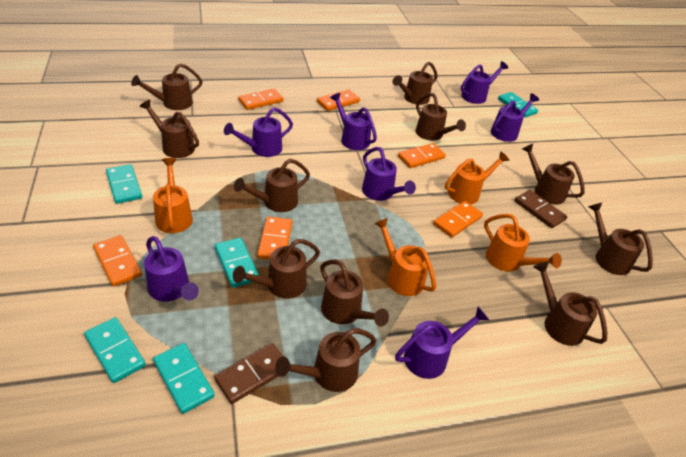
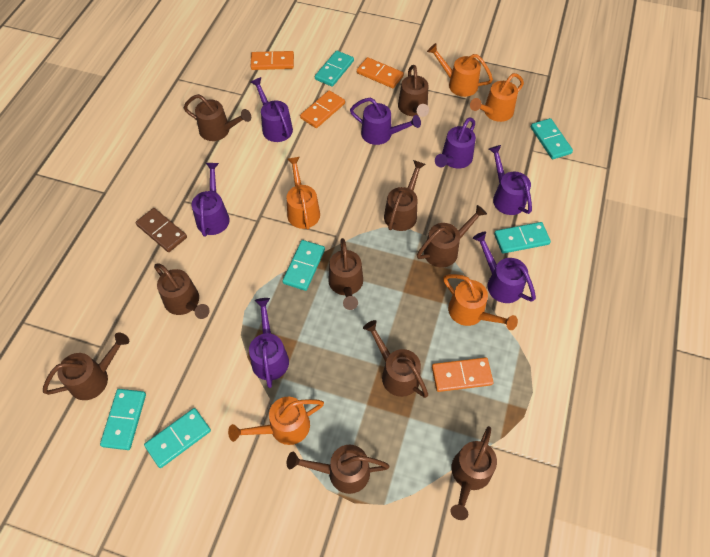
brown domino: 2 -> 1
brown watering can: 11 -> 10
orange domino: 6 -> 4
orange watering can: 4 -> 5
turquoise domino: 5 -> 6

